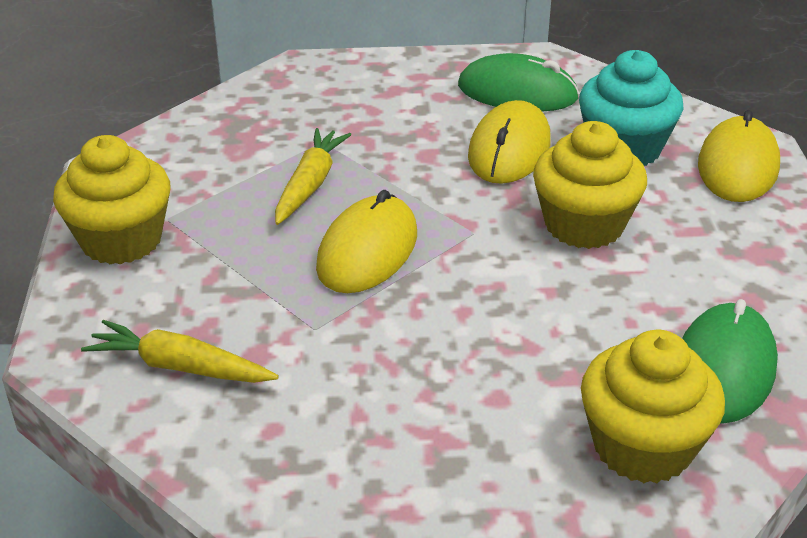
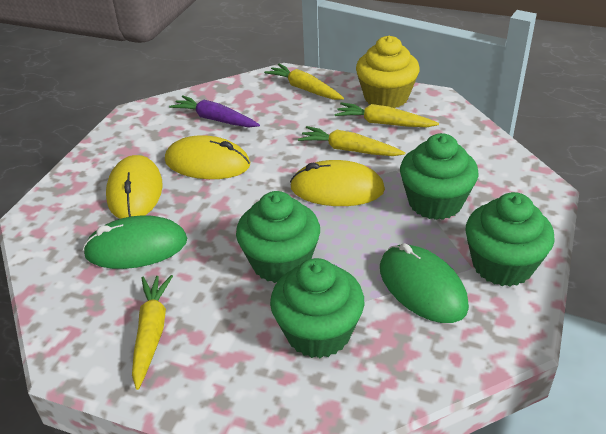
green cupcake: 0 -> 4
purple carrot: 0 -> 1
turquoise cupcake: 1 -> 0
yellow carrot: 2 -> 4
yellow cupcake: 3 -> 1

